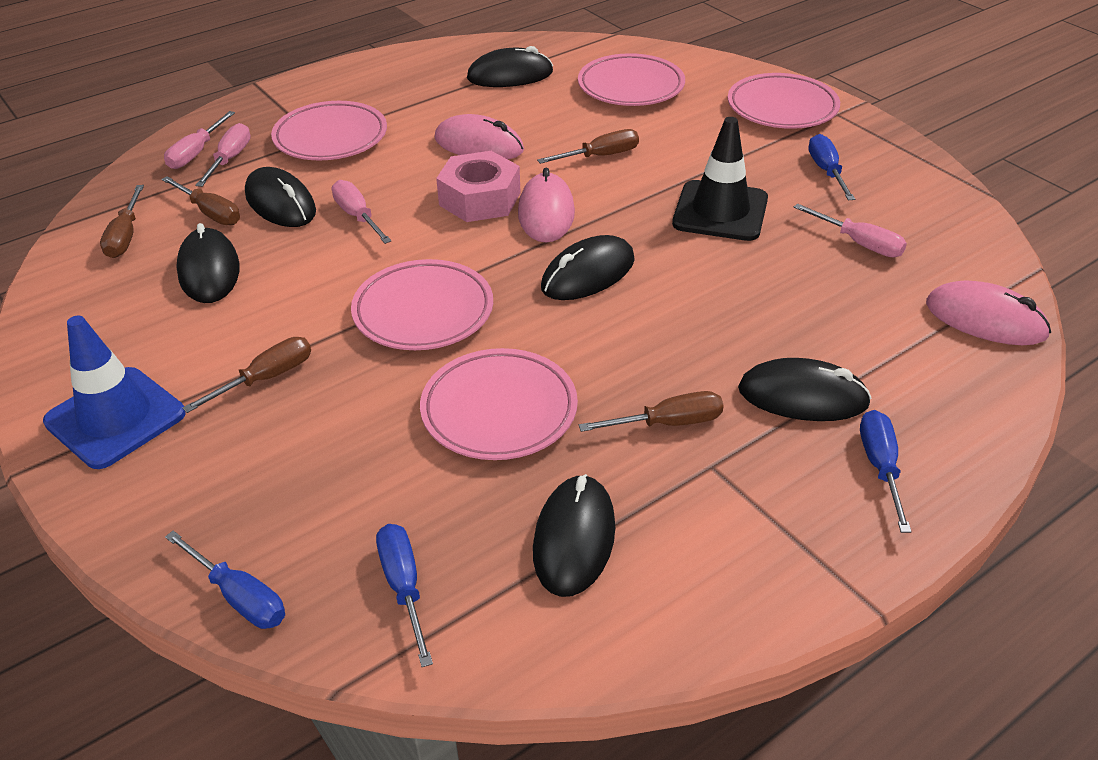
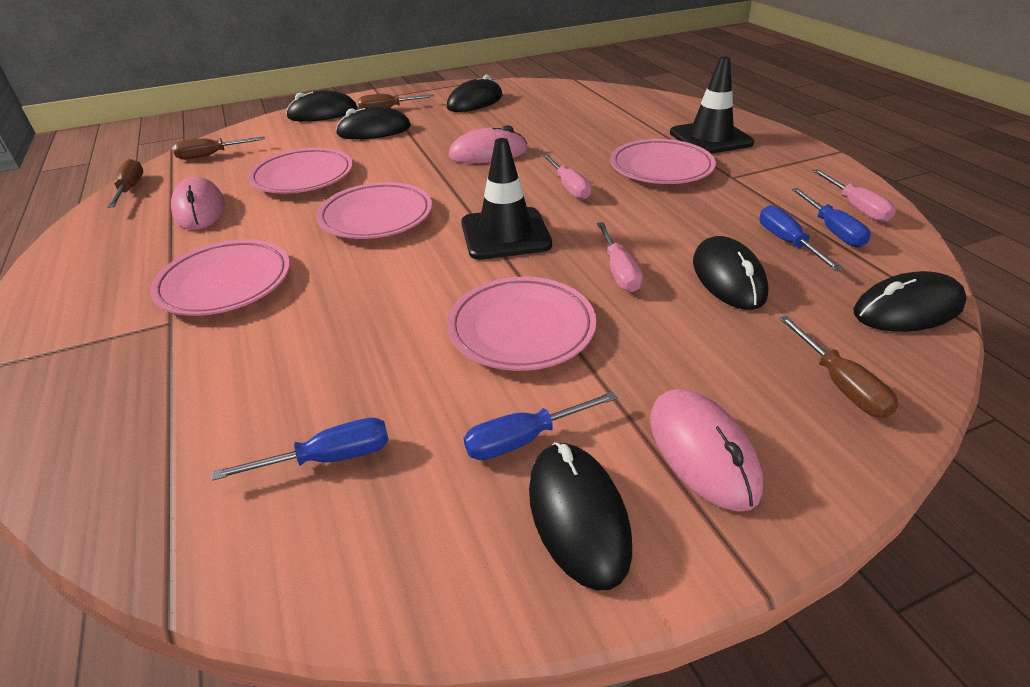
black traffic cone: 1 -> 2
blue traffic cone: 1 -> 0
brown screwdriver: 5 -> 4
pink nut: 1 -> 0
pink screwdriver: 4 -> 3

